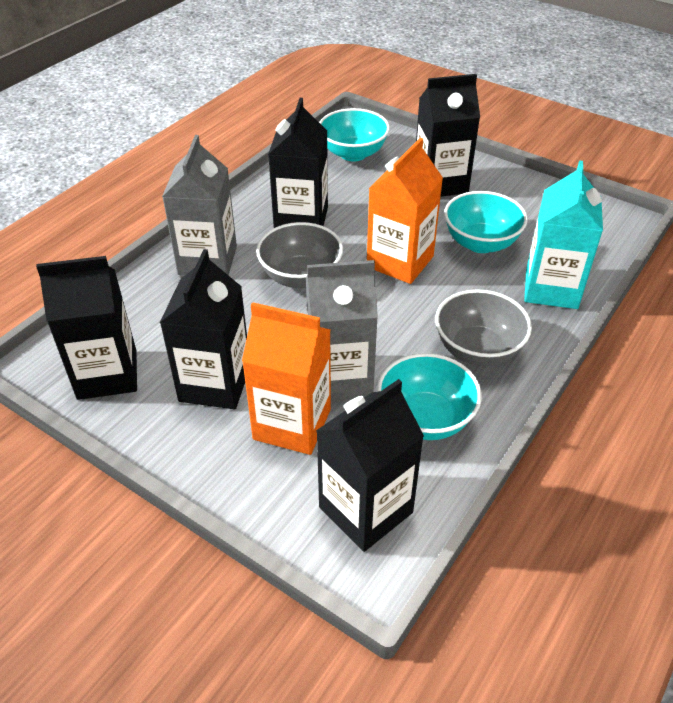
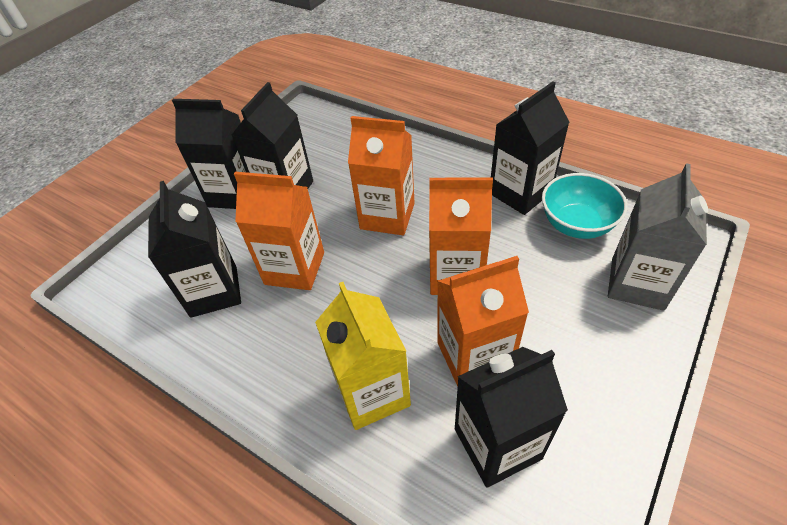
grey bowl: 2 -> 0
grey carton: 2 -> 1
orange carton: 2 -> 4
turquoise bowl: 3 -> 1
turquoise carton: 1 -> 0
yellow carton: 0 -> 1

